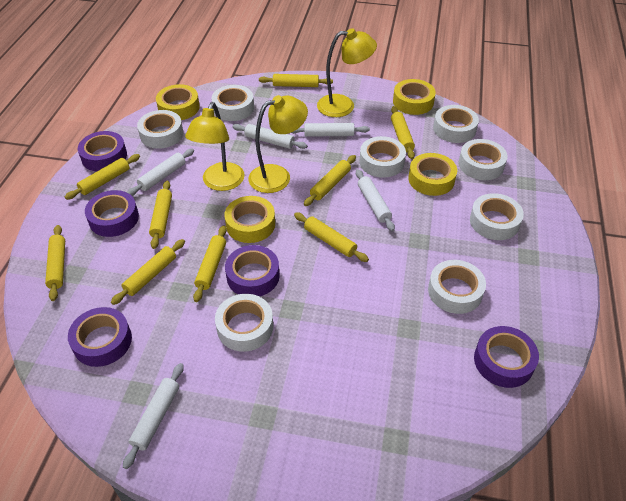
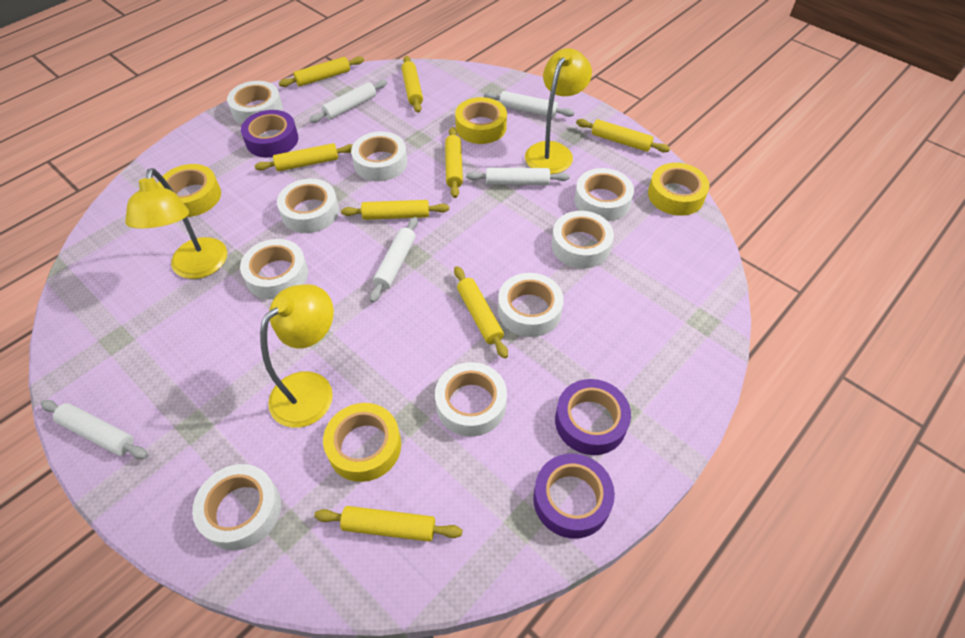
purple tape: 5 -> 3
white tape: 8 -> 9
yellow rolling pin: 9 -> 8

